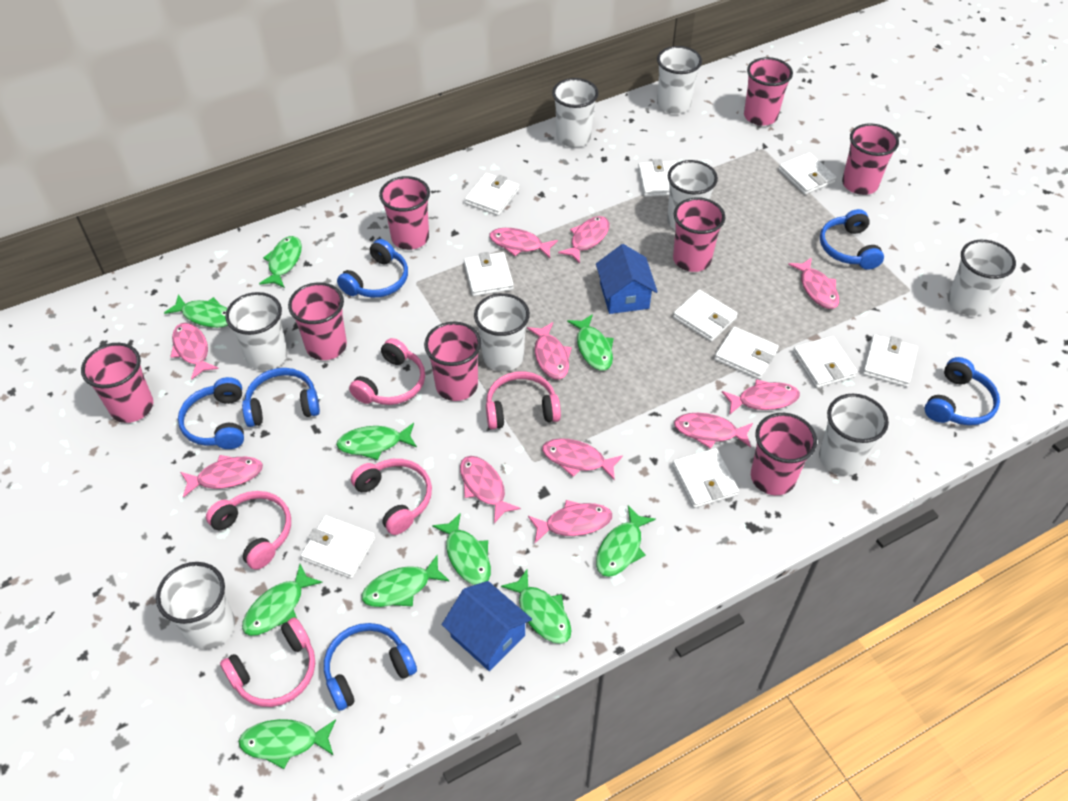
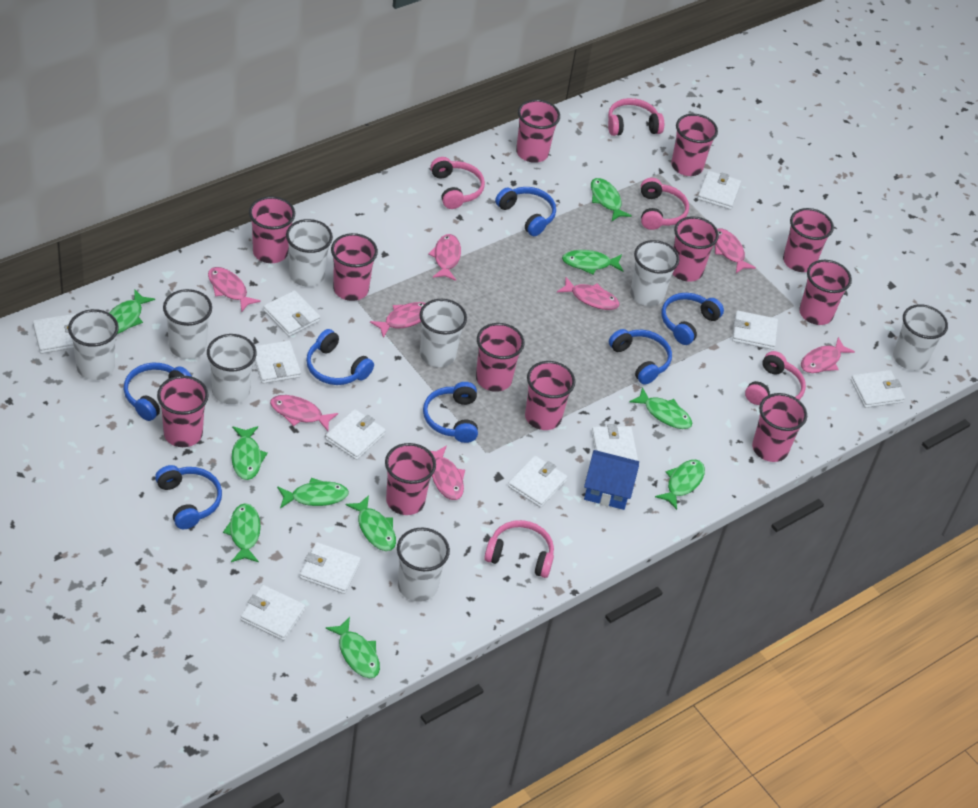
blue headphones: 6 -> 7
blue house: 2 -> 1
pink cup: 8 -> 12
pink fish: 11 -> 8
white wallet: 10 -> 11

